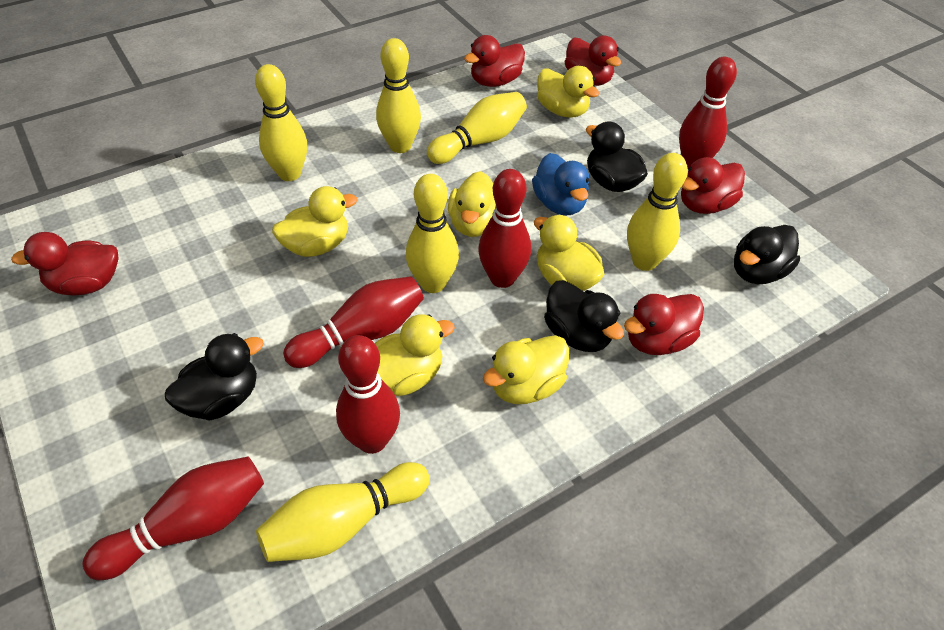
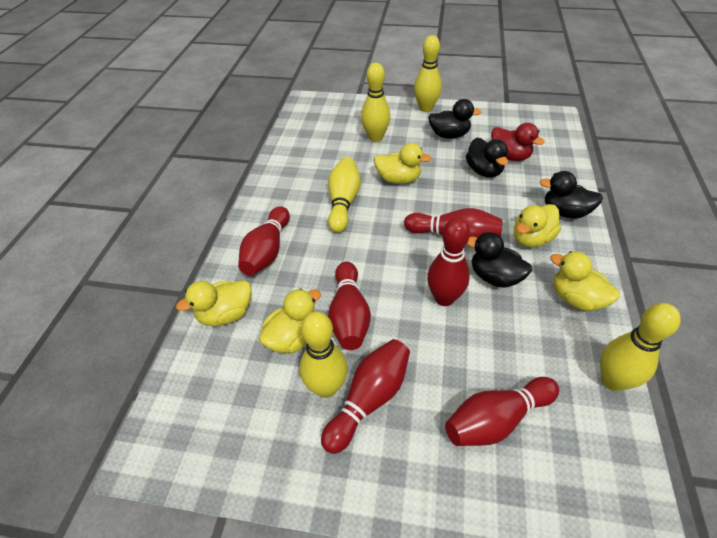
blue duck: 1 -> 0
red bowling pin: 5 -> 6
red duck: 5 -> 1
yellow bowling pin: 6 -> 5
yellow duck: 6 -> 5

